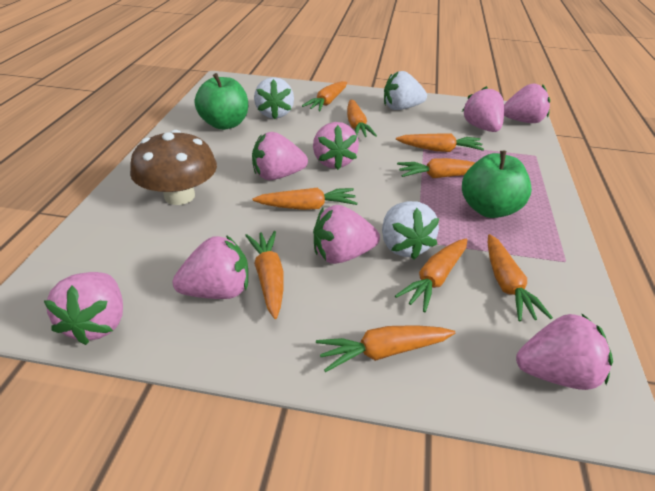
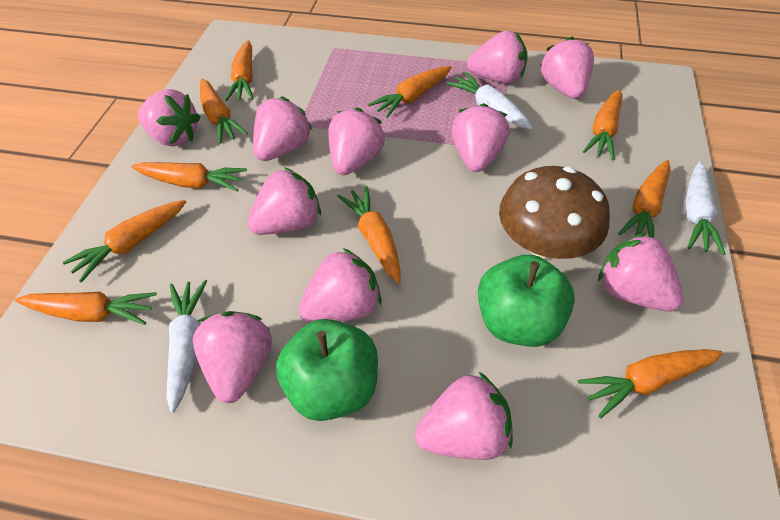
orange carrot: 9 -> 10
pink strawberry: 8 -> 11
white carrot: 0 -> 3
white strawberry: 3 -> 0

